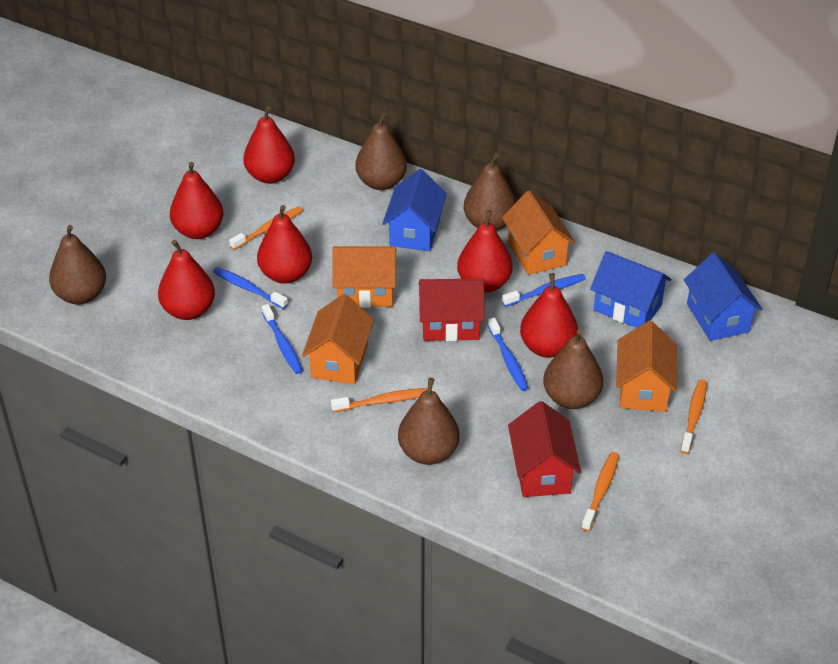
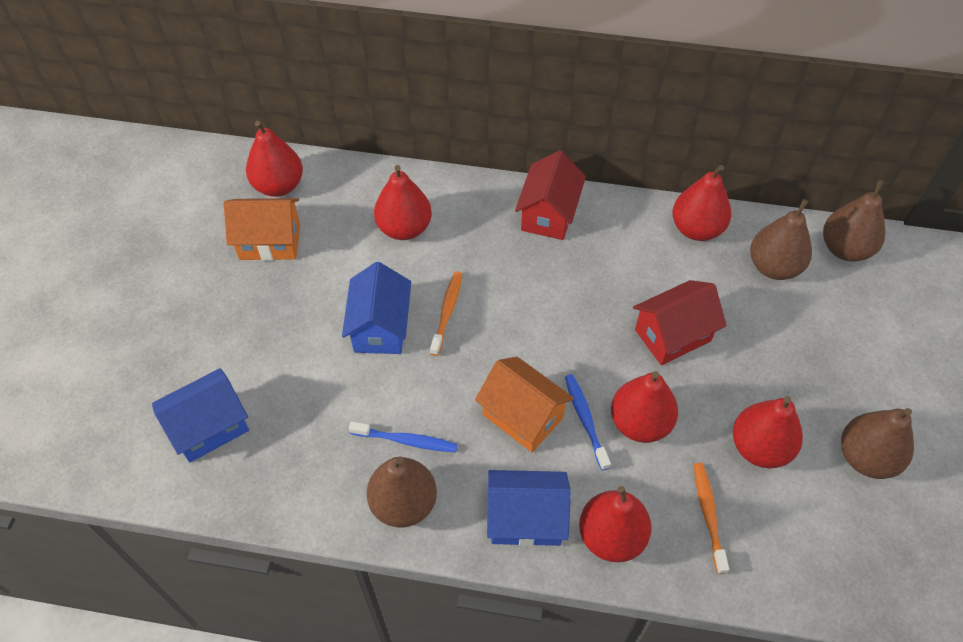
blue toothbrush: 4 -> 2
brown pear: 5 -> 4
orange house: 4 -> 2
orange toothbrush: 4 -> 2

